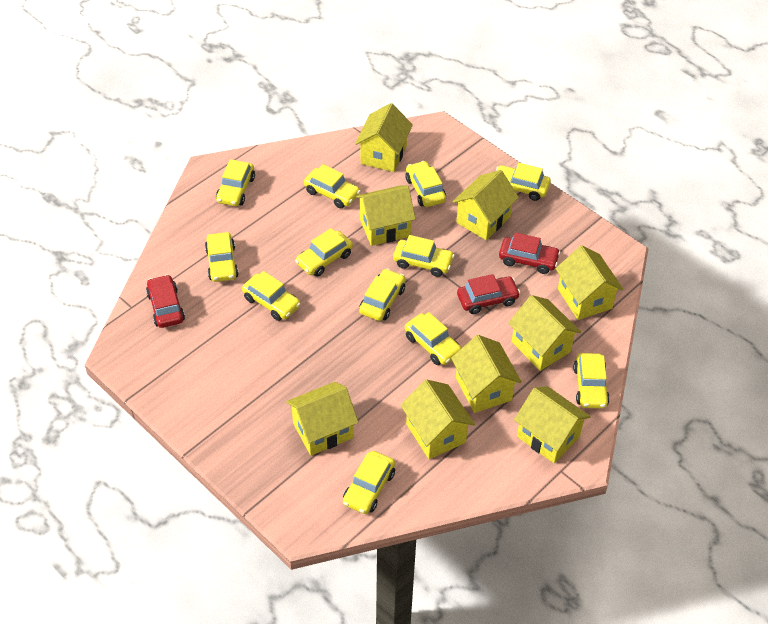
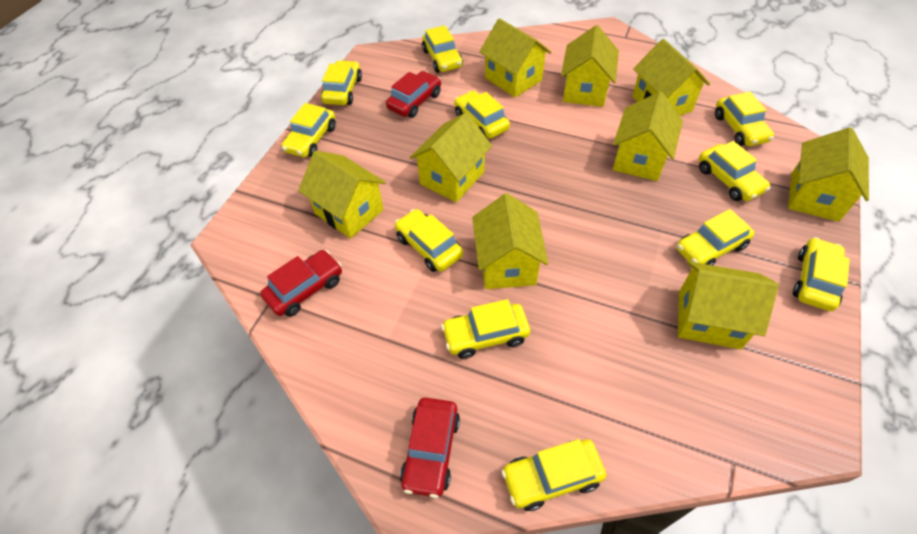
yellow car: 12 -> 11

